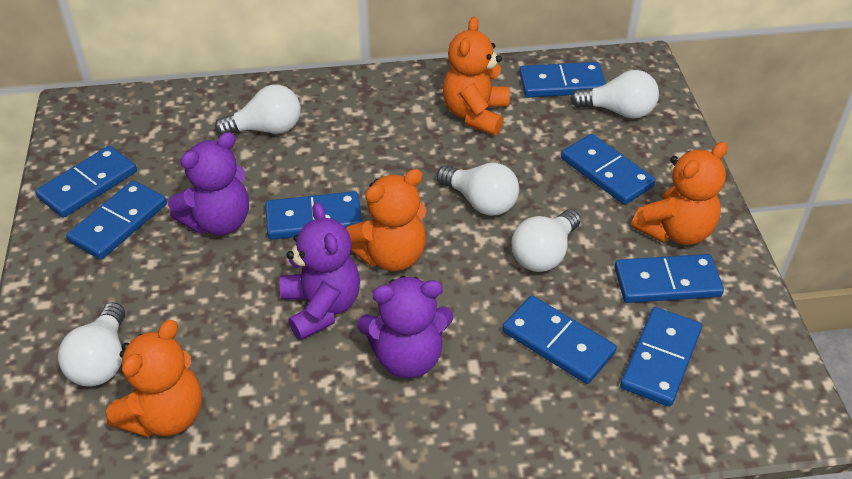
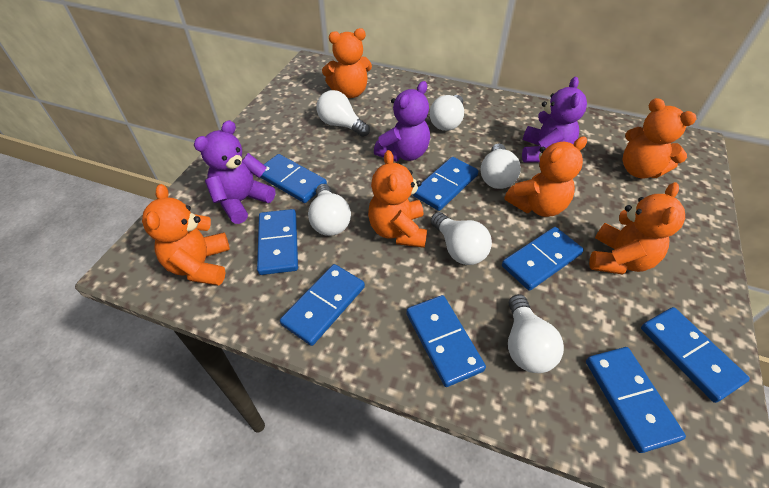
orange teddy bear: 4 -> 6
white light bulb: 5 -> 6

